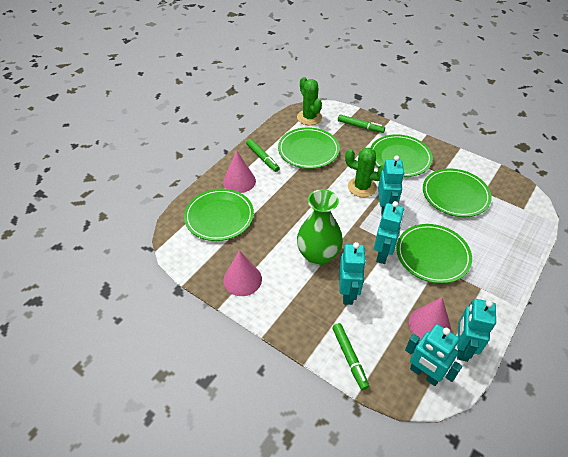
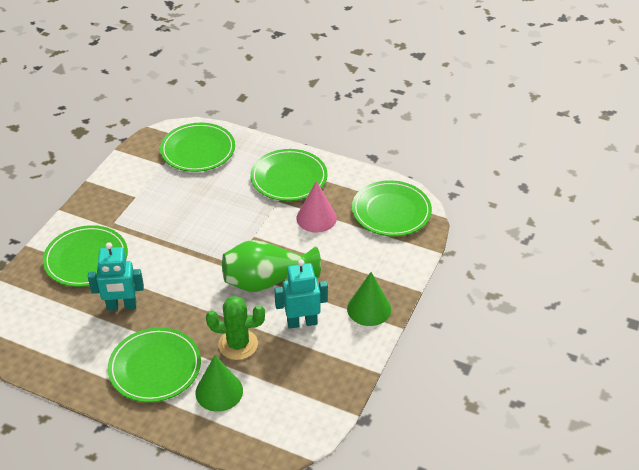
green cactus: 2 -> 1
green cone: 0 -> 2
green marker: 3 -> 0
pink cone: 3 -> 1
turquoise robot: 5 -> 2

